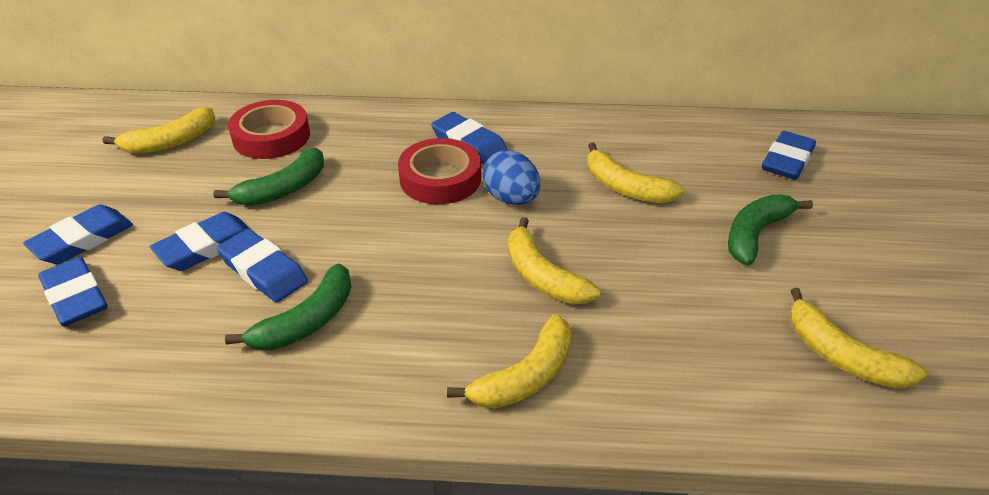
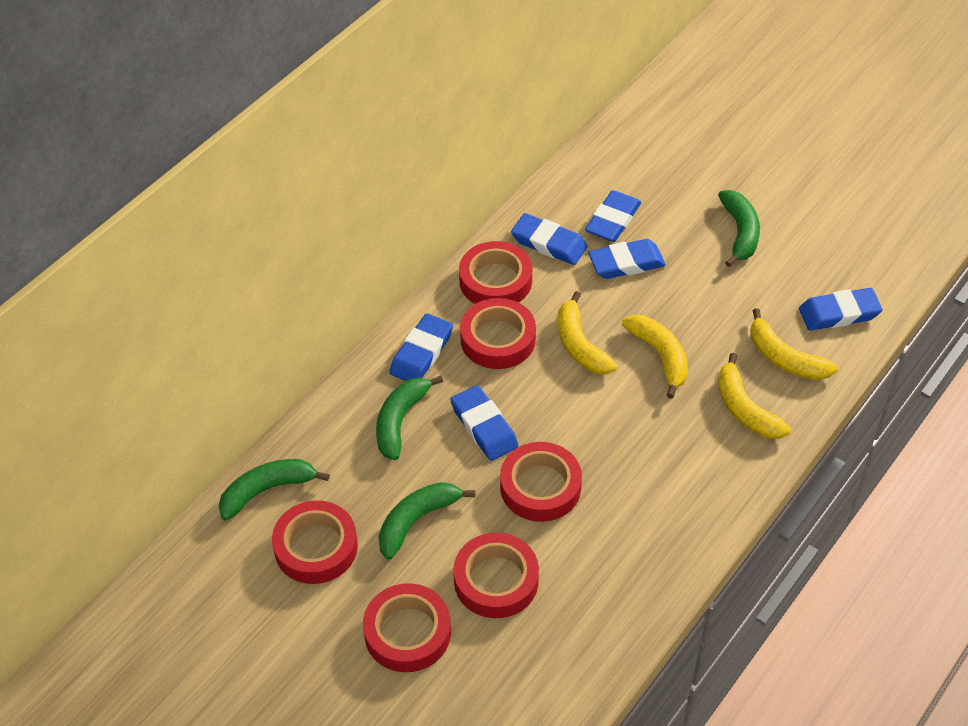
blue egg: 1 -> 0
green banana: 3 -> 4
red tape: 2 -> 6
yellow banana: 5 -> 4

